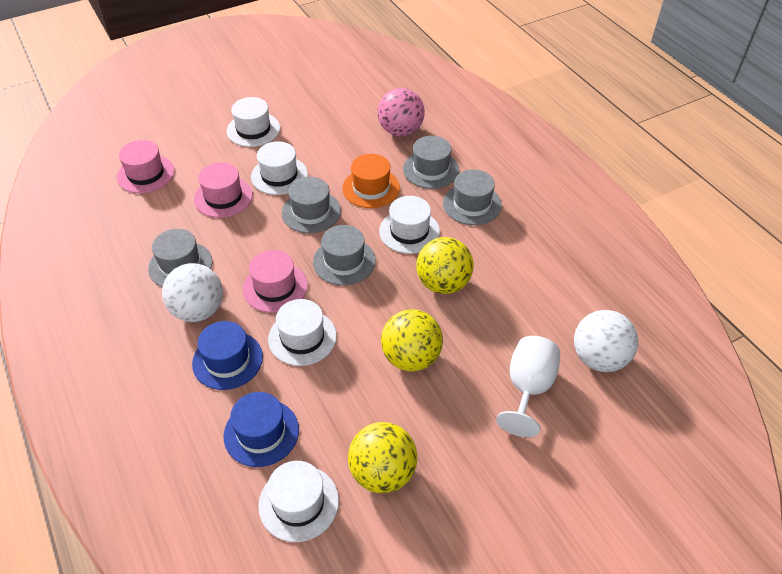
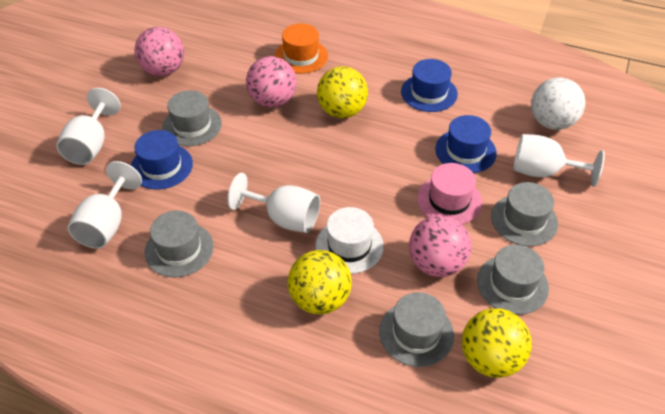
blue hat: 2 -> 3
pink ball: 1 -> 3
pink hat: 3 -> 1
white ball: 2 -> 1
white goblet: 1 -> 4
white hat: 5 -> 1

